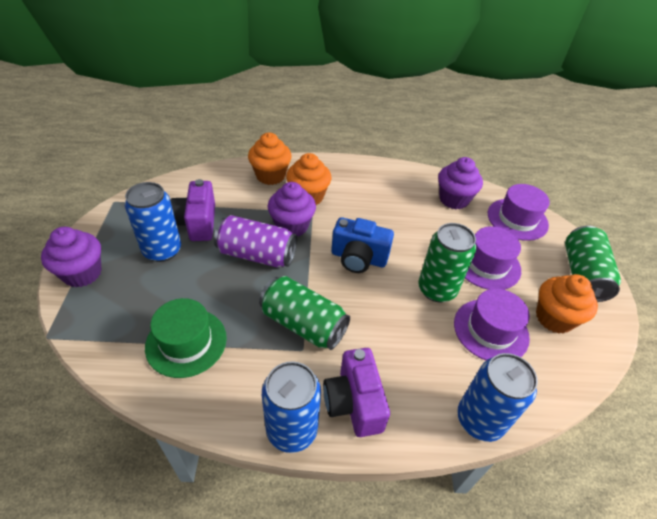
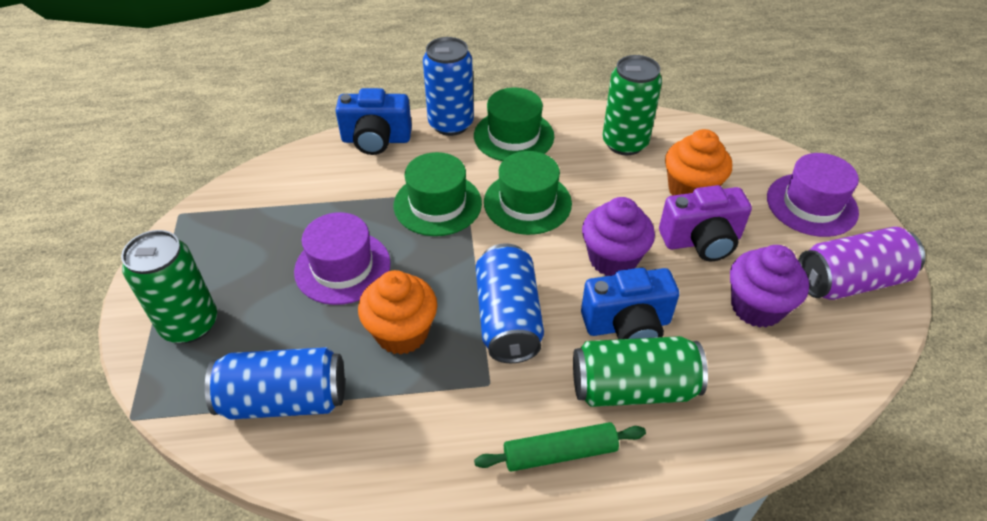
blue camera: 1 -> 2
green hat: 1 -> 3
green rolling pin: 0 -> 1
orange cupcake: 3 -> 2
purple camera: 2 -> 1
purple cupcake: 3 -> 2
purple hat: 3 -> 2

